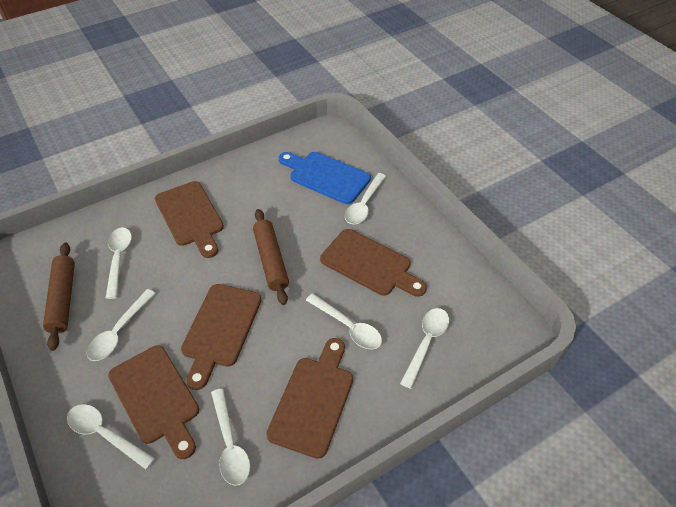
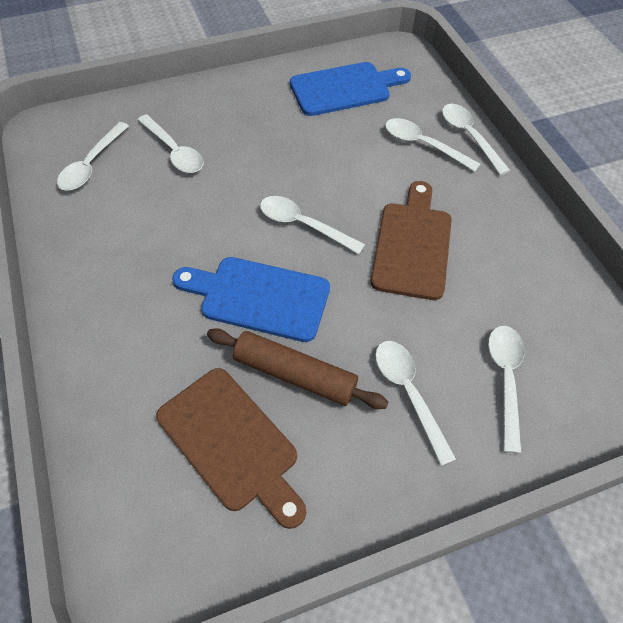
blue cutting board: 1 -> 2
brown cutting board: 5 -> 2
brown rolling pin: 2 -> 1

